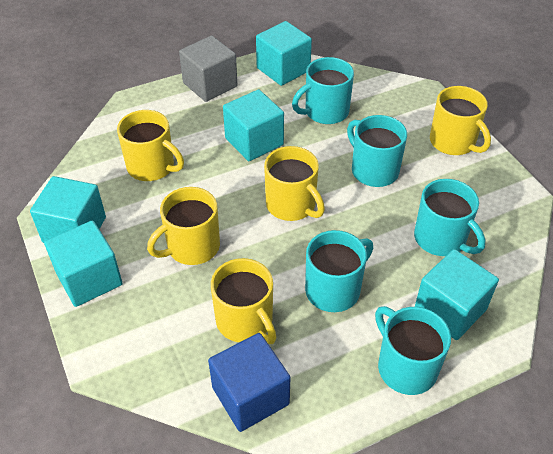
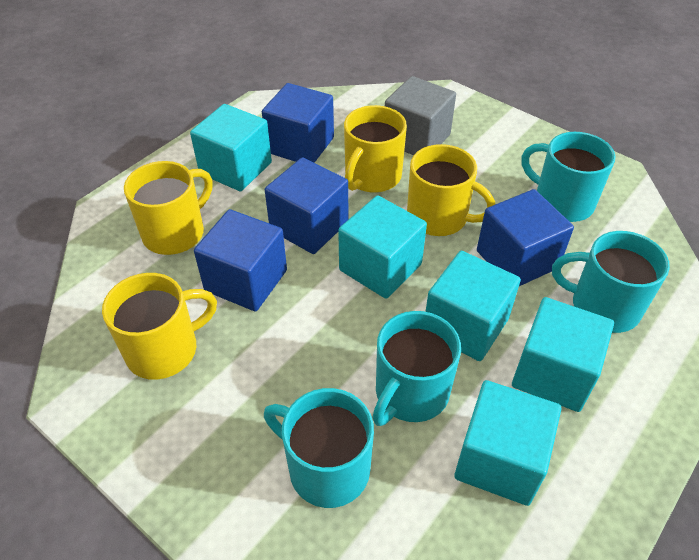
blue cube: 1 -> 4
turquoise mug: 5 -> 4
yellow mug: 5 -> 4

